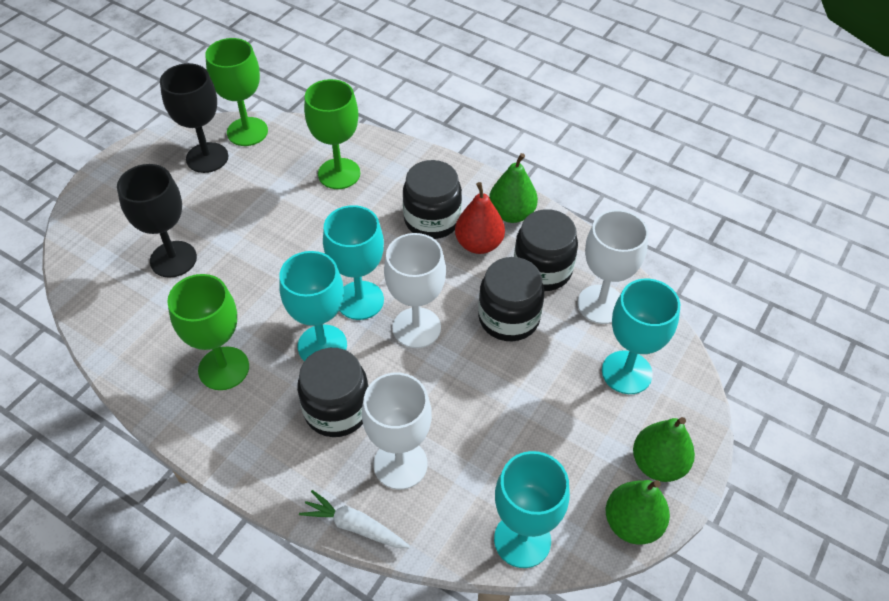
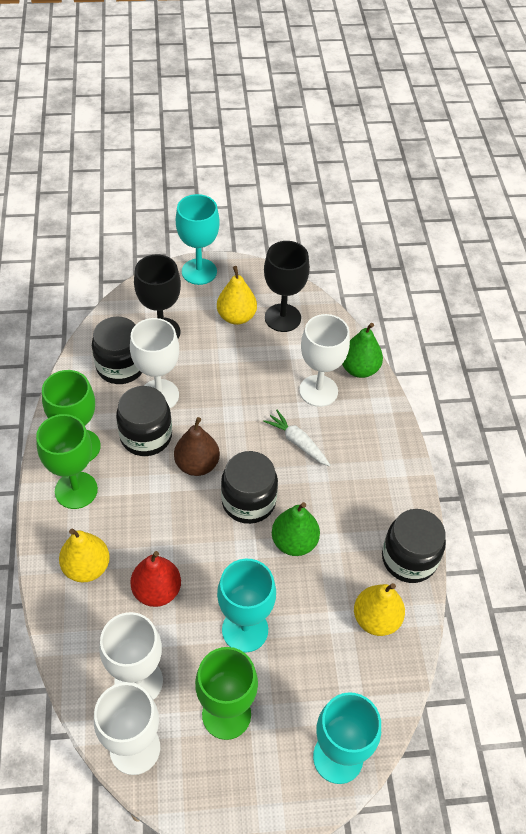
brown pear: 0 -> 1
green pear: 3 -> 2
turquoise goblet: 4 -> 3
white goblet: 3 -> 4
yellow pear: 0 -> 3

